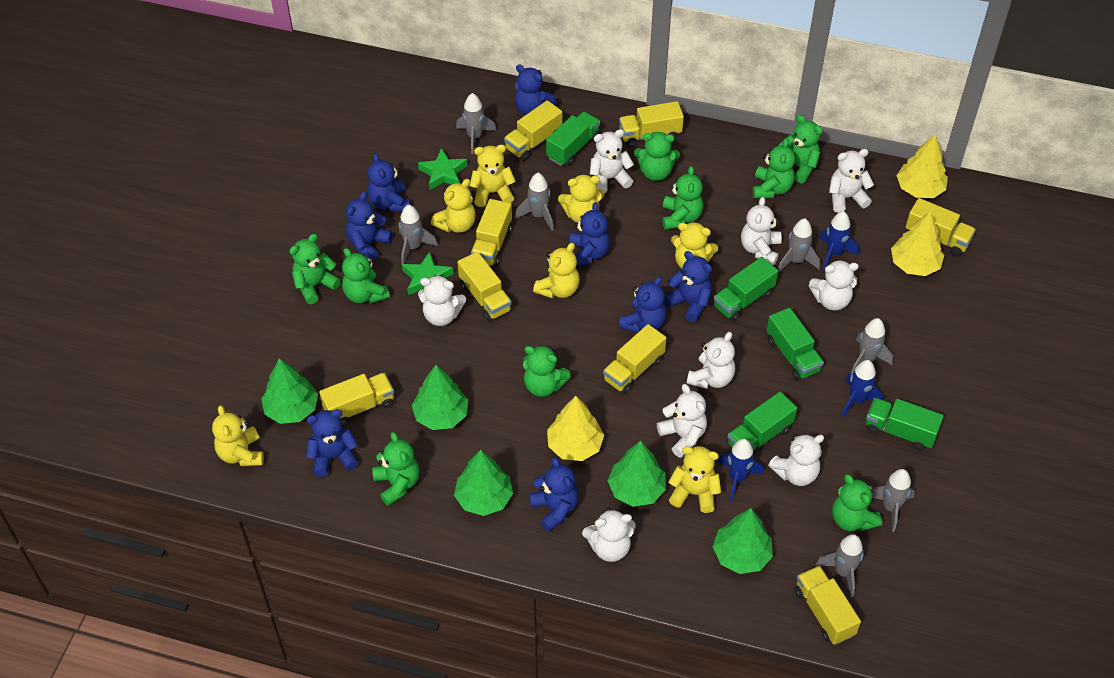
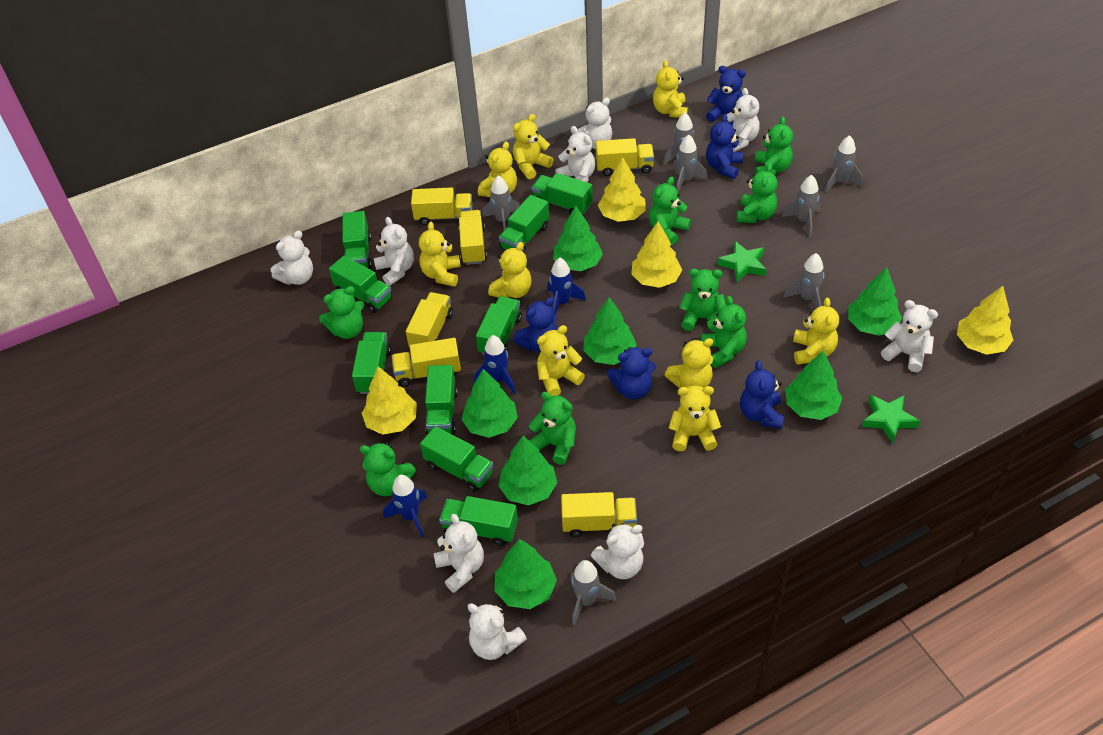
blue teddy bear: 8 -> 5
green teddy bear: 9 -> 8
green tree: 5 -> 7
green truck: 5 -> 9
yellow teddy bear: 7 -> 9
yellow tree: 3 -> 4
yellow truck: 8 -> 6

